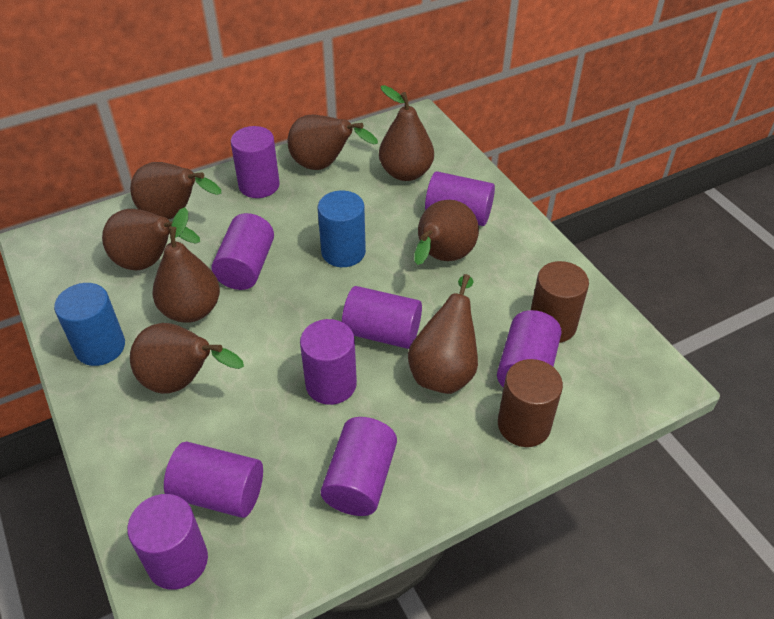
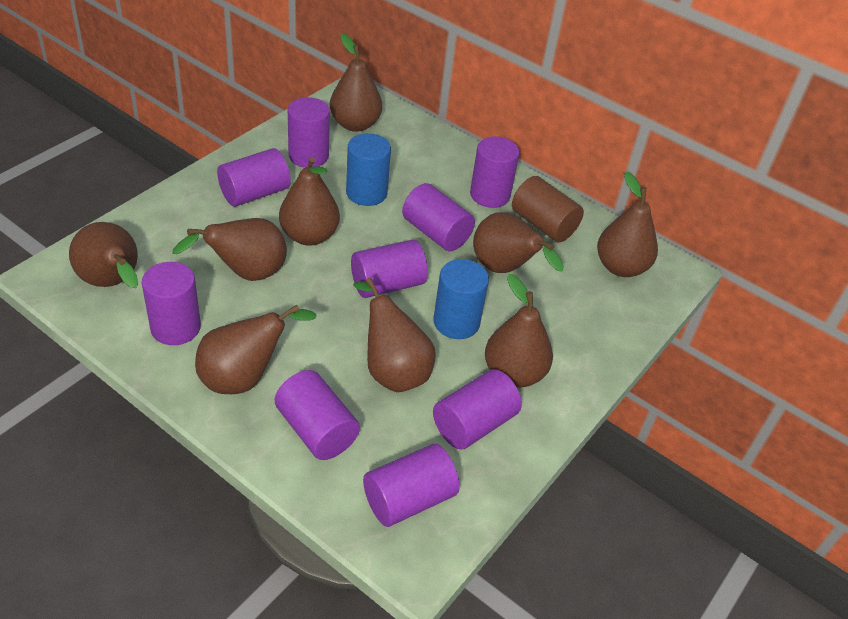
brown cylinder: 2 -> 1
brown pear: 8 -> 9

